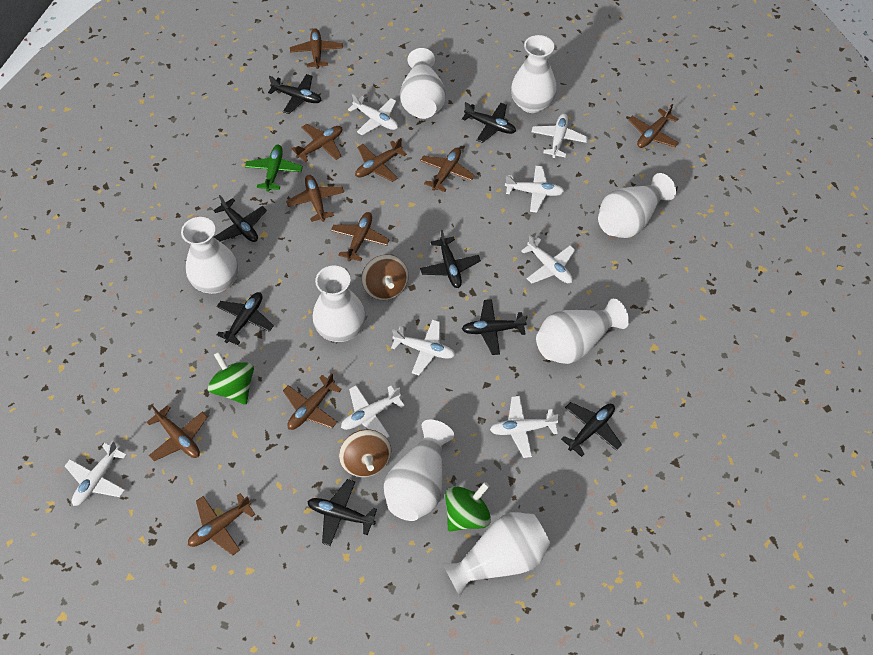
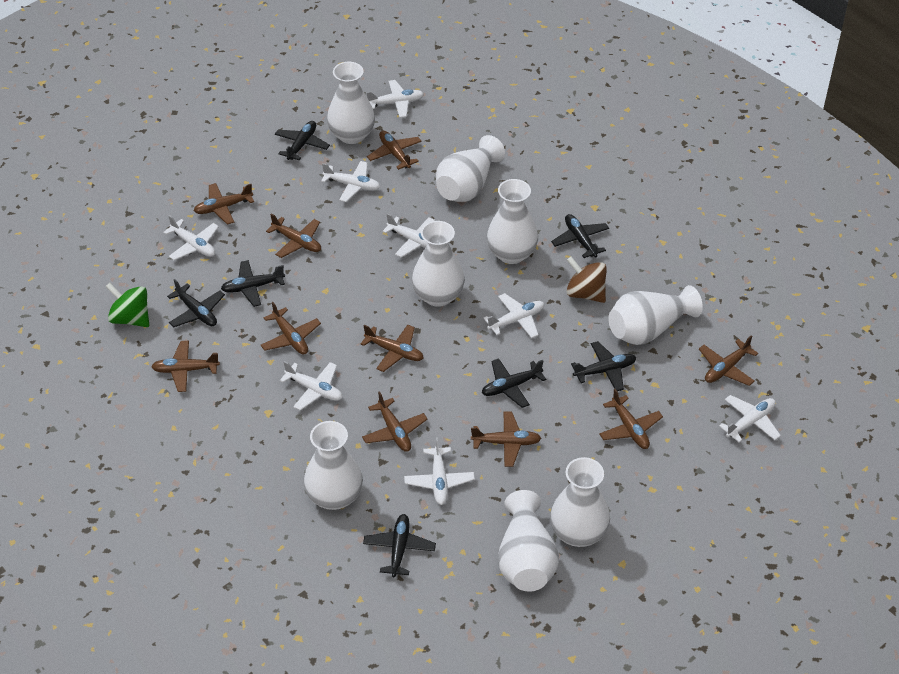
black plane: 8 -> 7
brown spinning top: 2 -> 1
green plane: 1 -> 0
green spinning top: 2 -> 1

